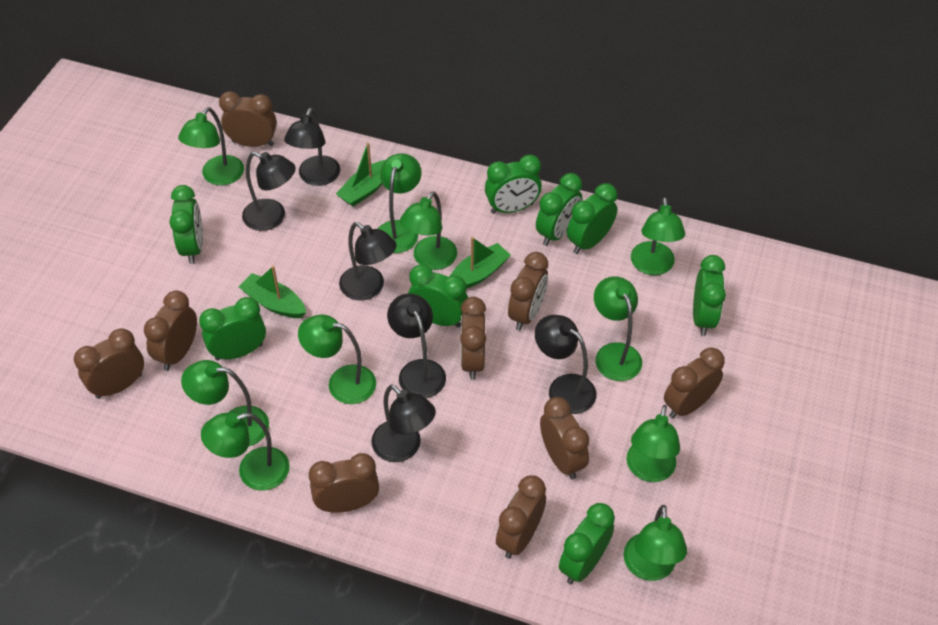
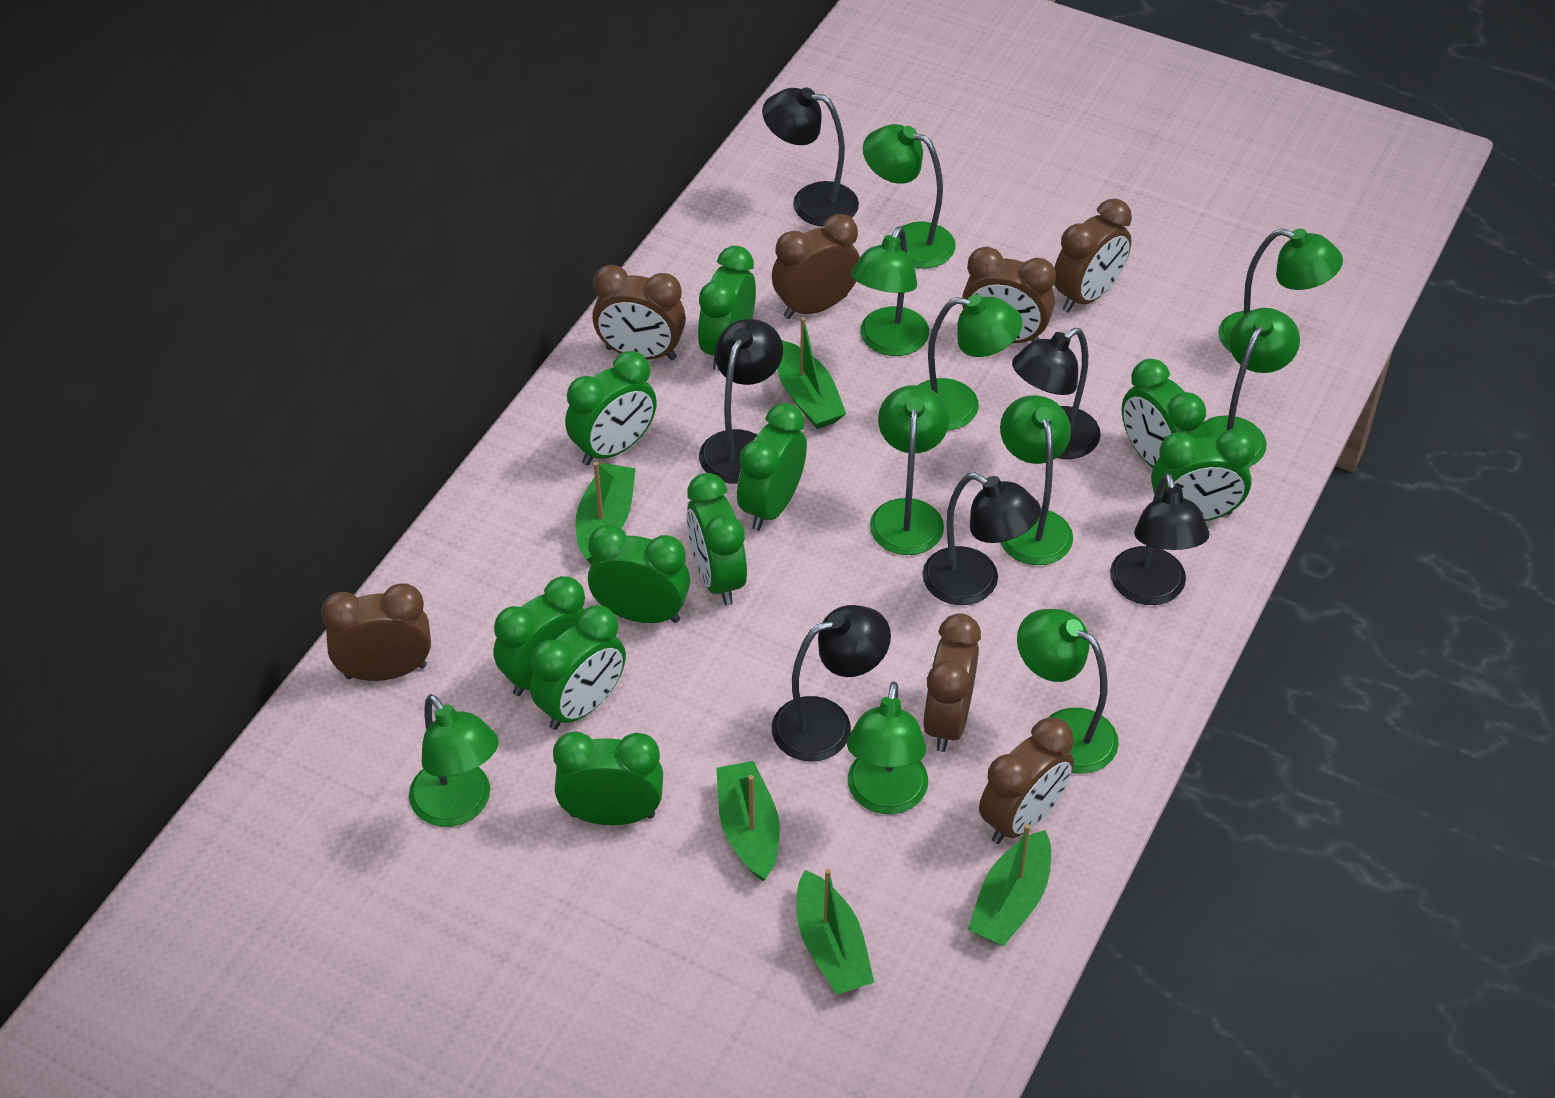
brown clock: 9 -> 7
green boat: 3 -> 5
green clock: 8 -> 10

